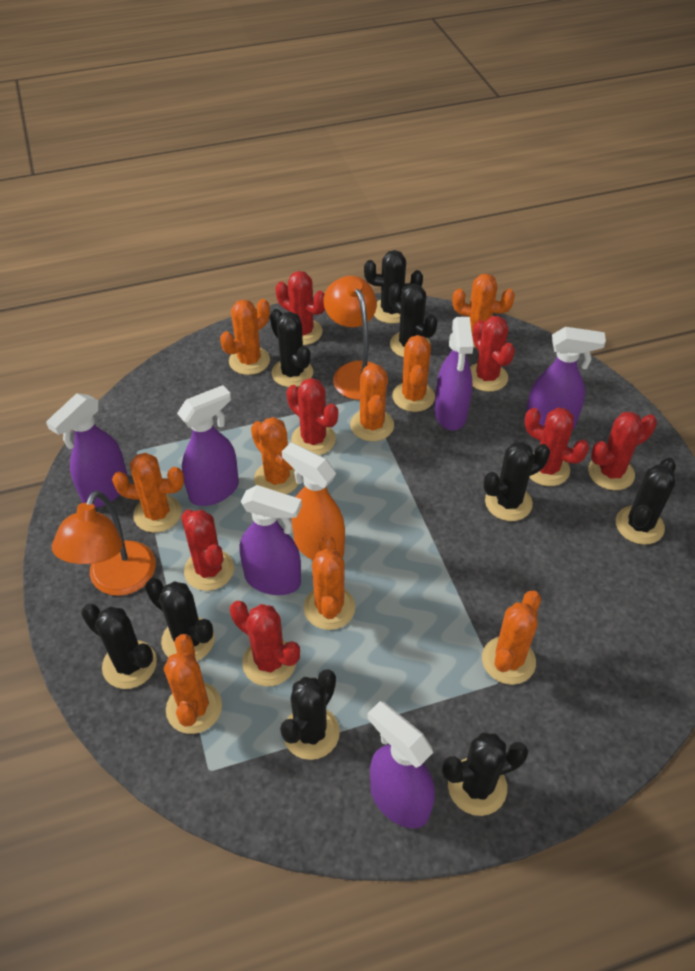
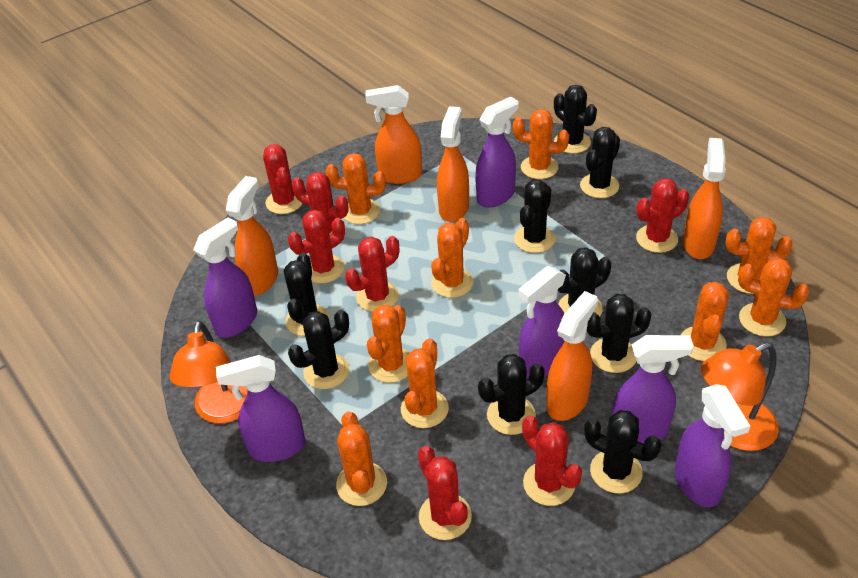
orange spray bottle: 1 -> 5

